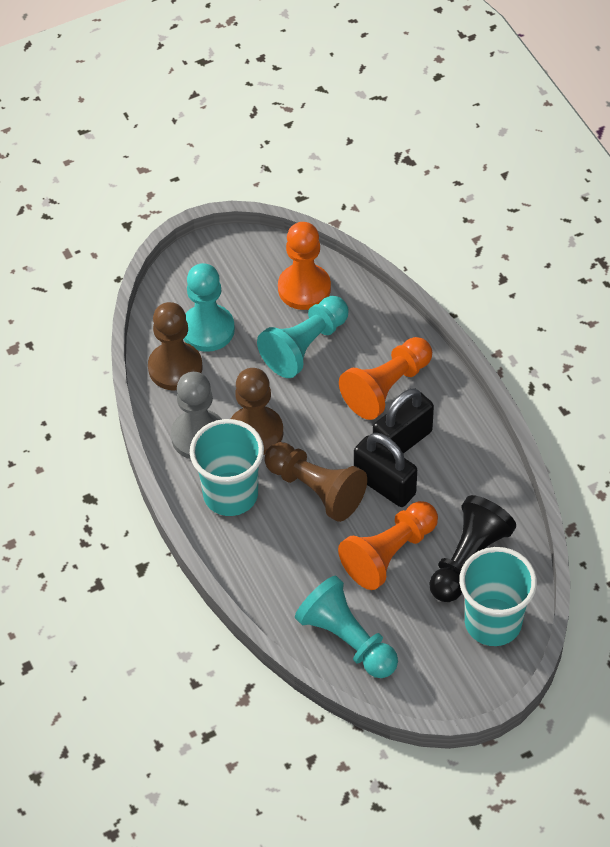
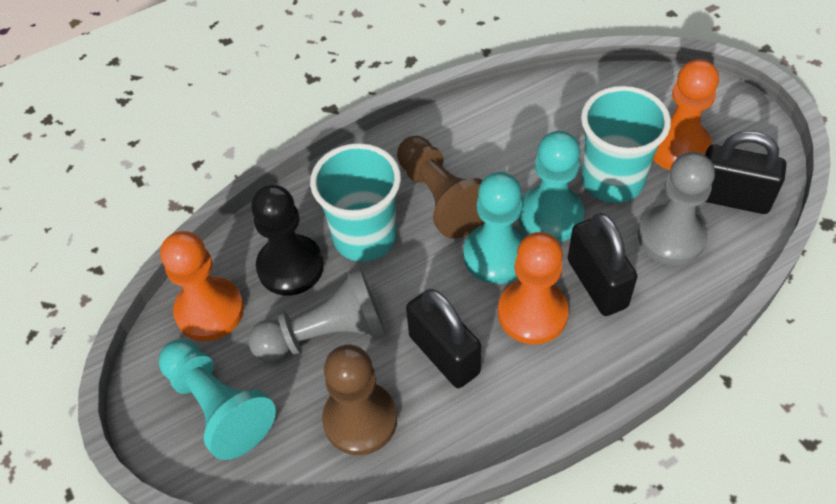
black padlock: 2 -> 3
brown pawn: 3 -> 2
grey pawn: 1 -> 2

